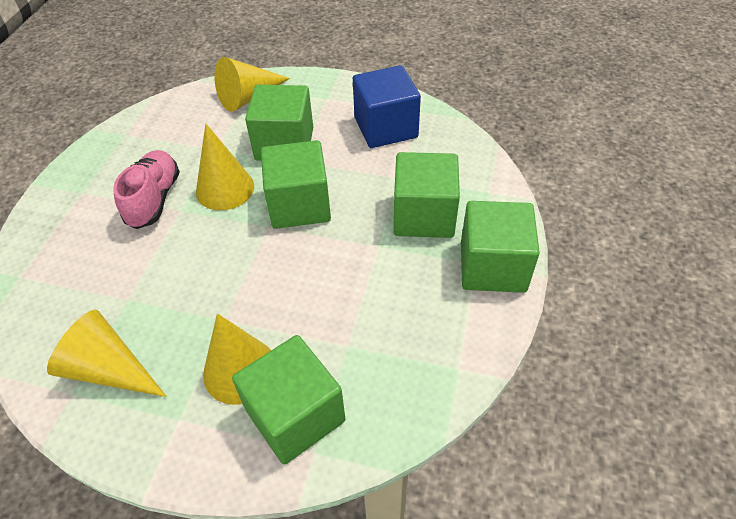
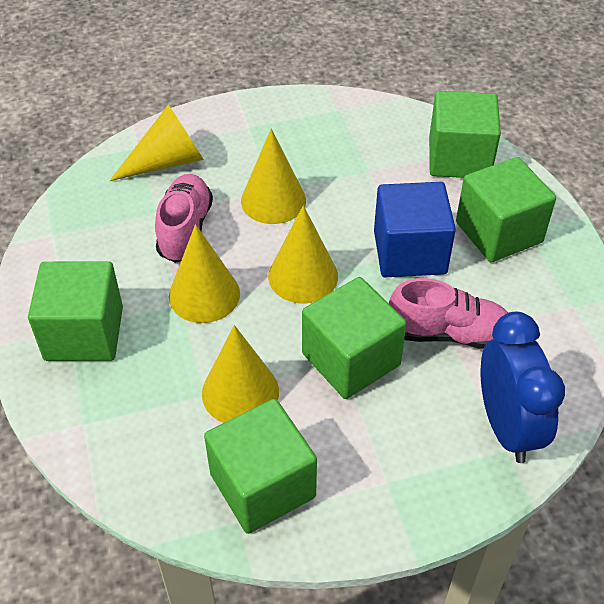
blue clock: 0 -> 1
pink shoe: 1 -> 2
yellow cone: 4 -> 5

